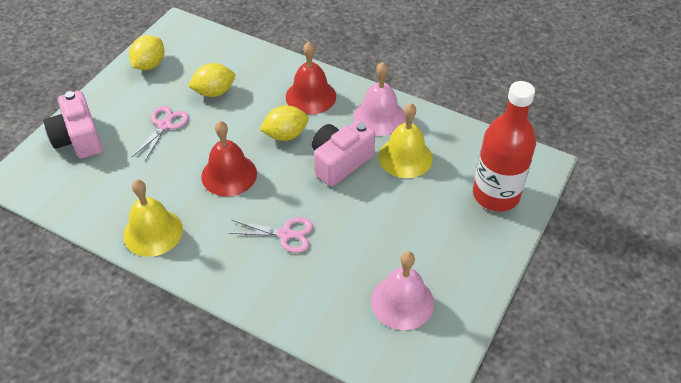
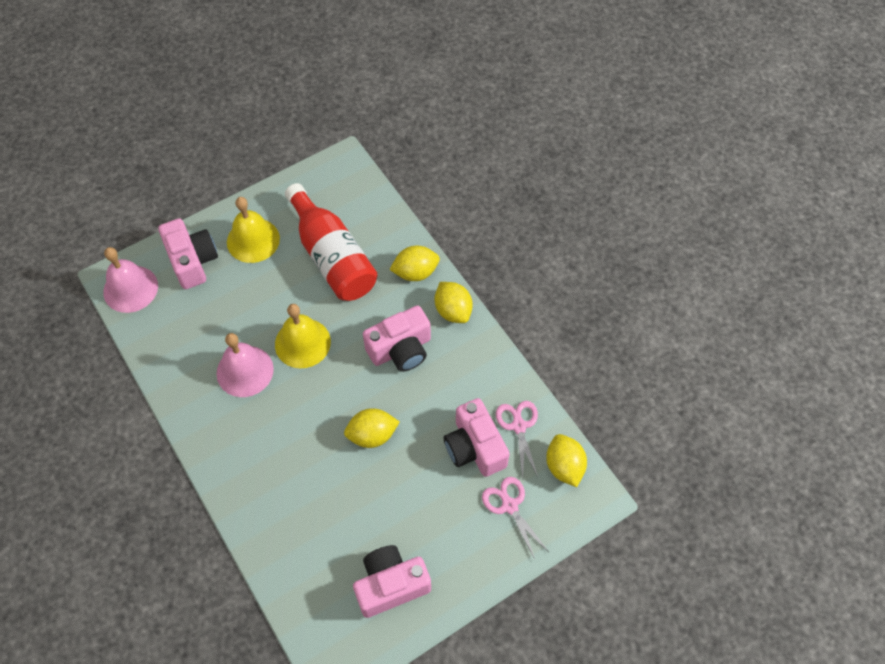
pink camera: 2 -> 4
red bell: 2 -> 0
yellow lemon: 3 -> 4

